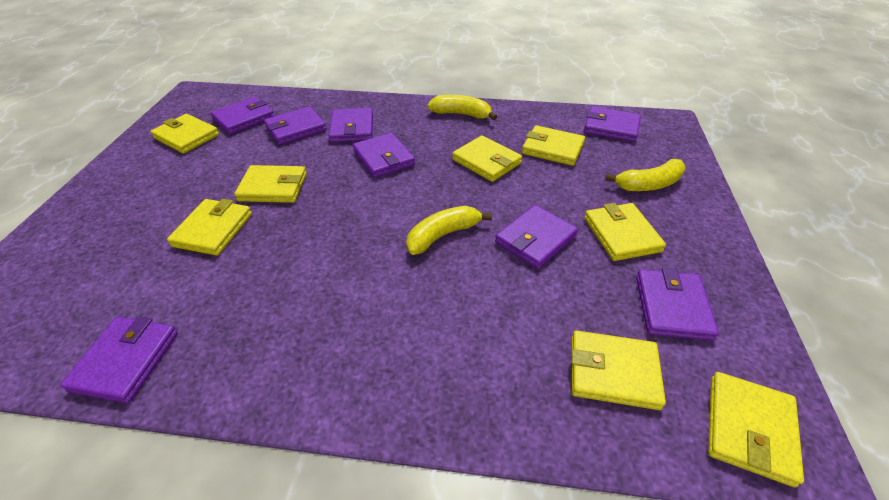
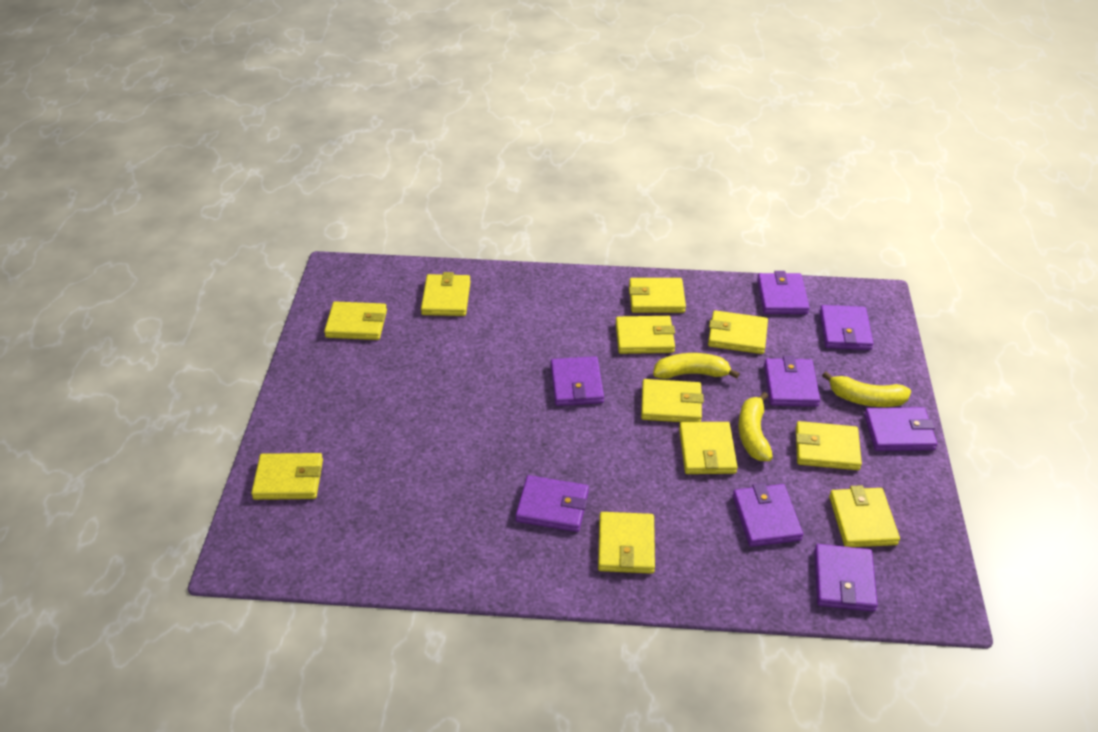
yellow wallet: 8 -> 11

